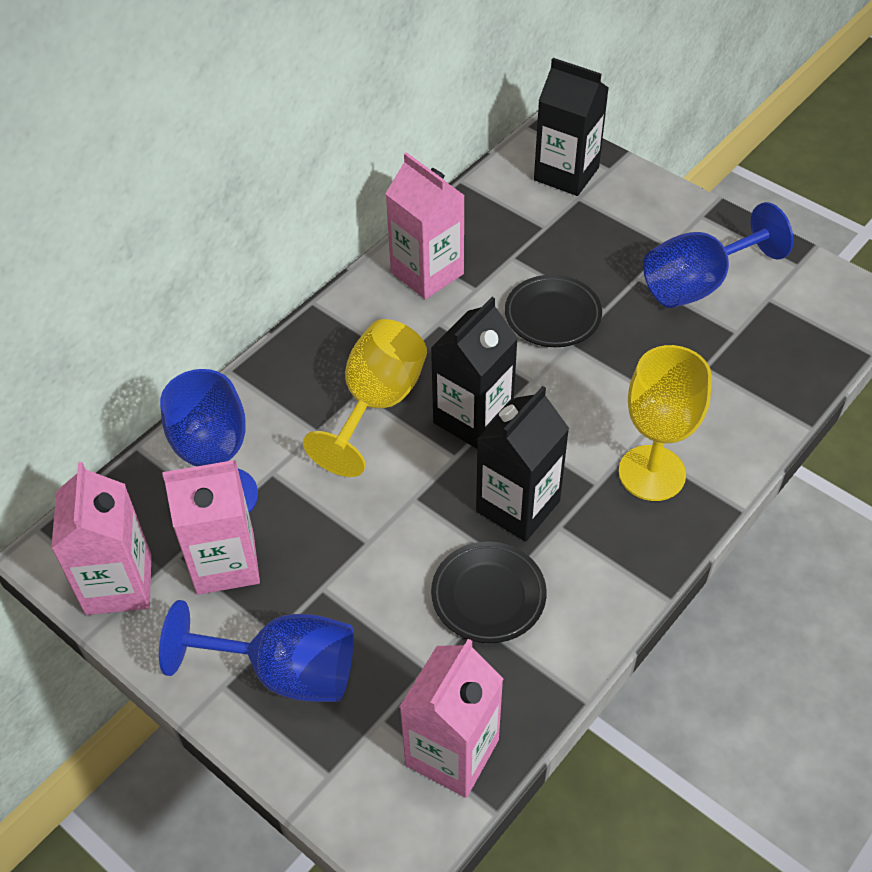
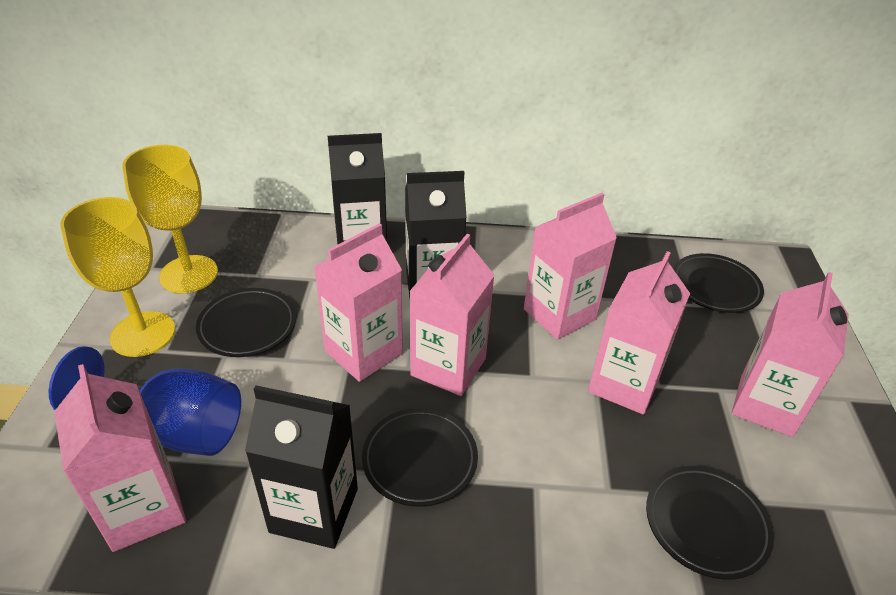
black plate: 2 -> 4
blue goblet: 3 -> 1
pink carton: 4 -> 6

